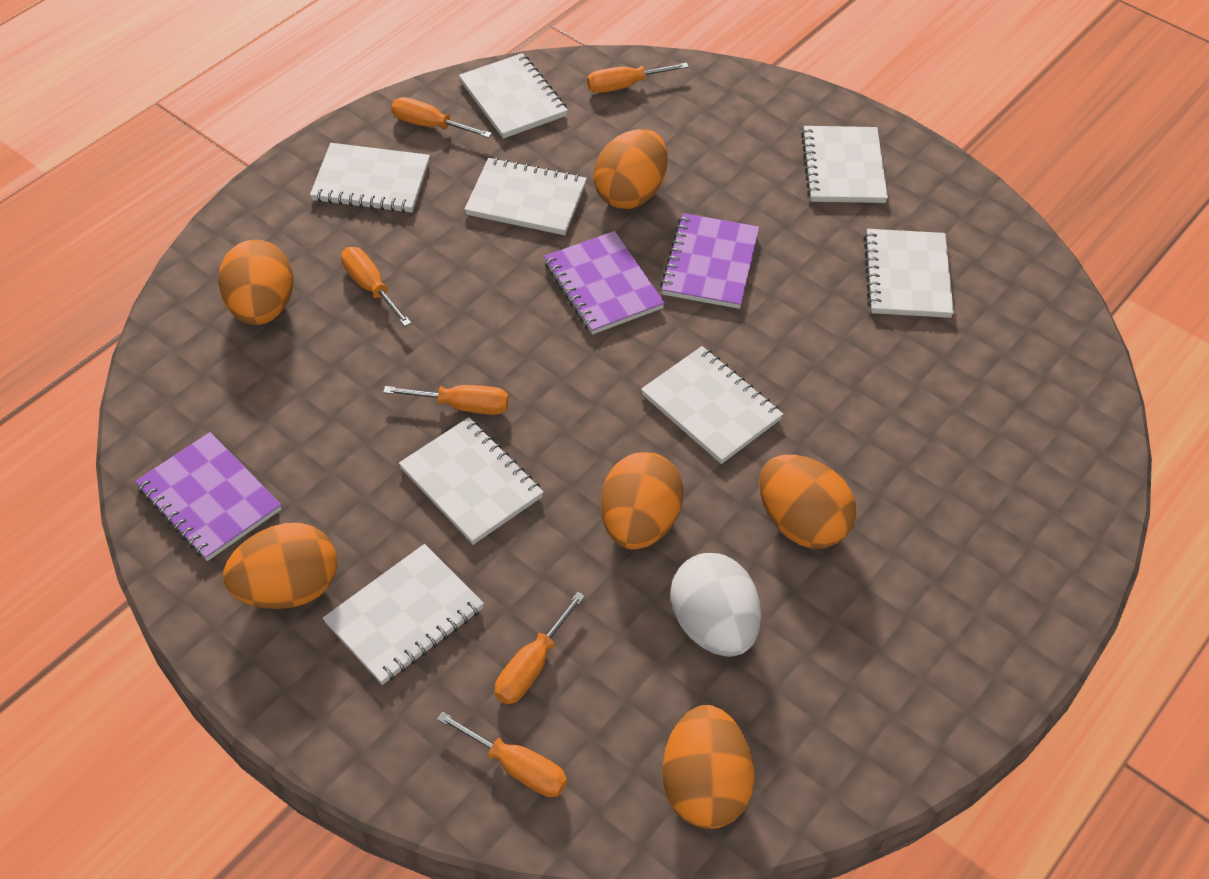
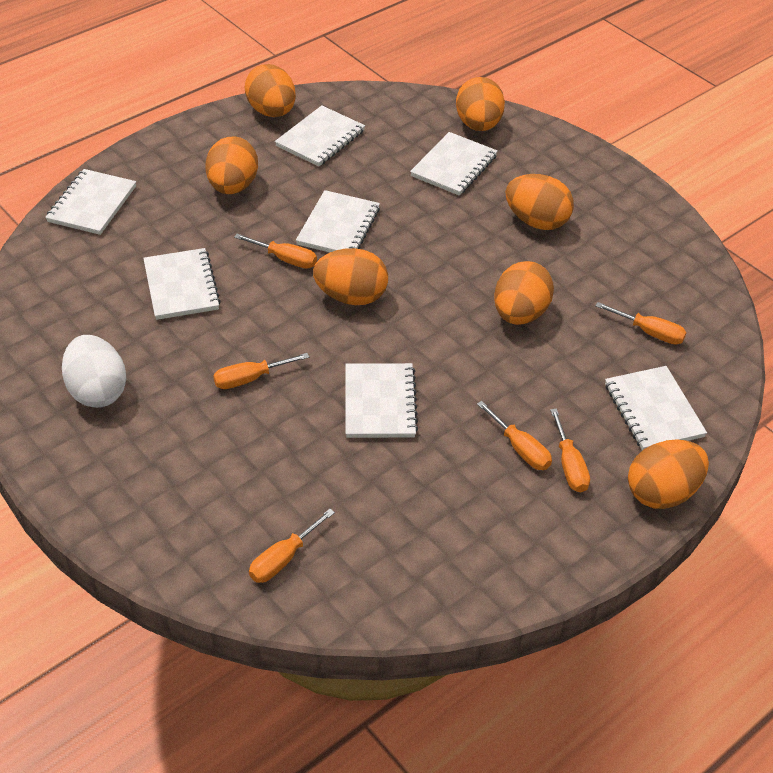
orange egg: 6 -> 7
purple notebook: 3 -> 0
white notebook: 8 -> 7

